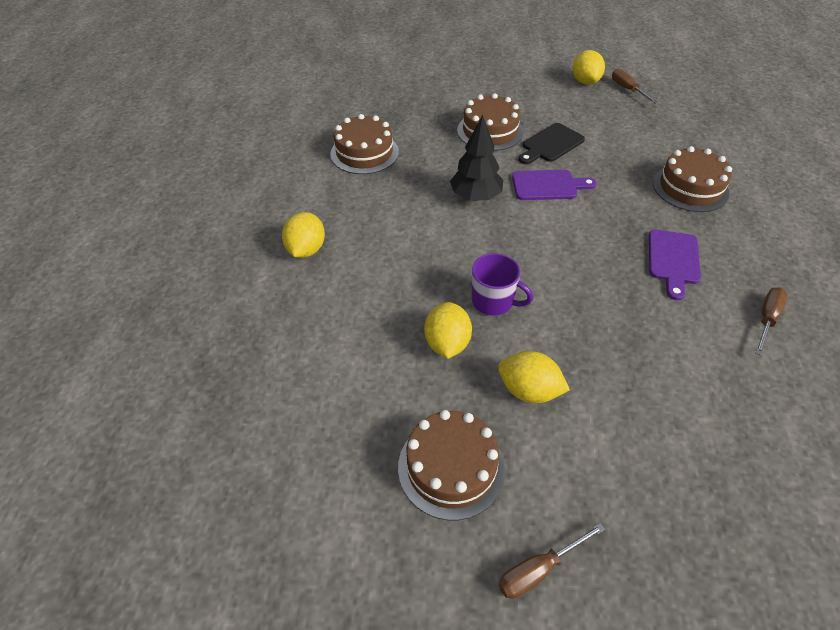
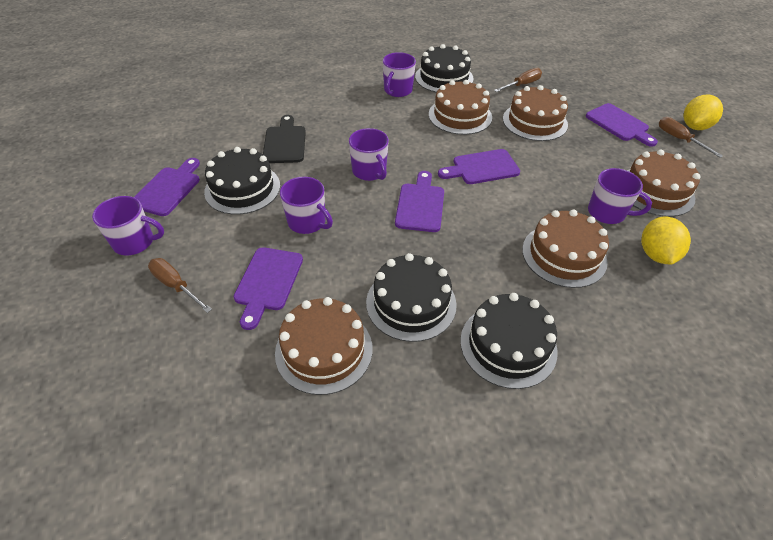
black cake: 0 -> 4
black tree: 1 -> 0
brown cake: 4 -> 5
purple cutting board: 2 -> 5
purple mug: 1 -> 5
yellow lemon: 4 -> 2

